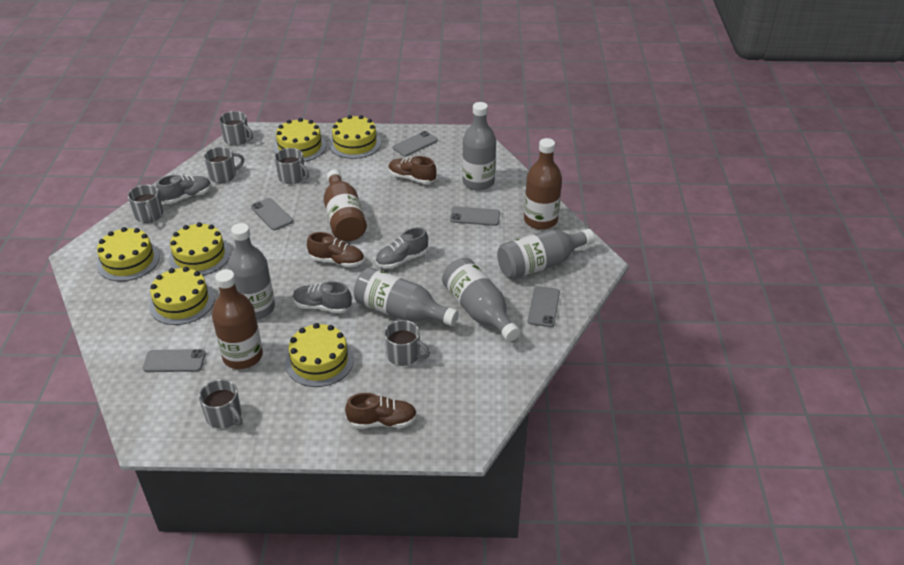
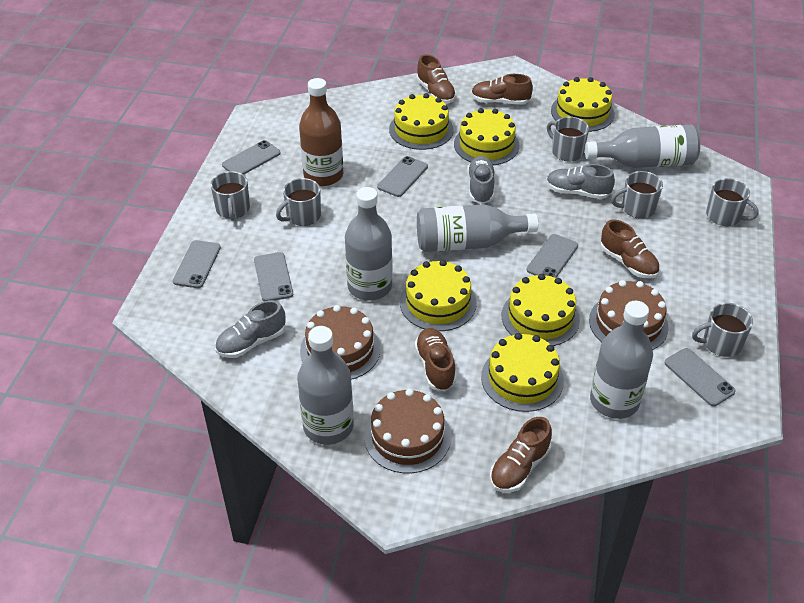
brown bottle: 3 -> 1
brown cake: 0 -> 3
brown shoe: 3 -> 5
grey phone: 5 -> 6

